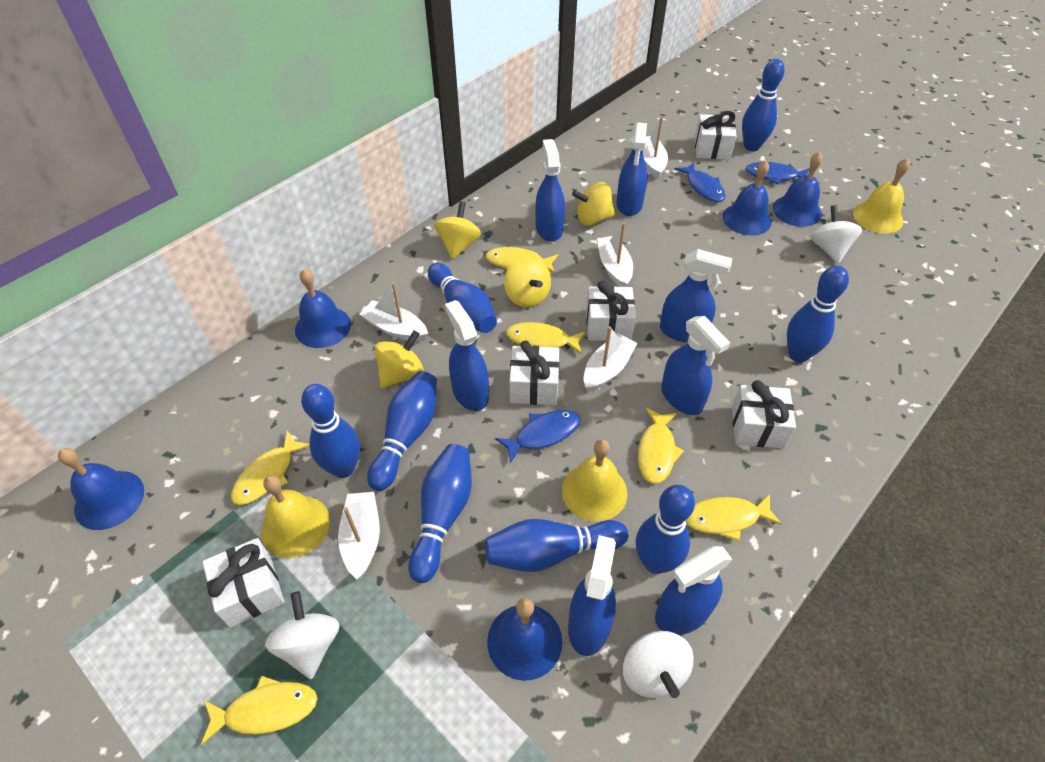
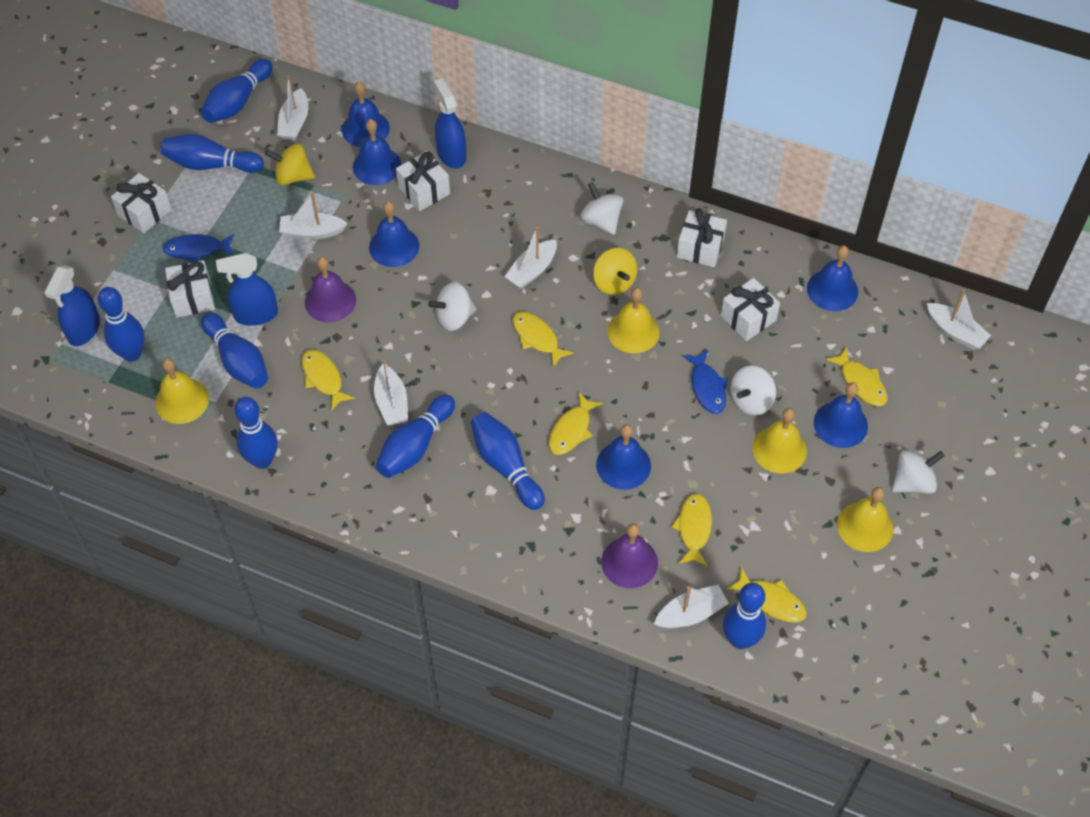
blue bell: 5 -> 6
blue fish: 3 -> 2
blue spray bottle: 7 -> 3
purple bell: 0 -> 2
white boat: 5 -> 6
white spinning top: 3 -> 4
yellow bell: 3 -> 4
yellow spinning top: 4 -> 2

